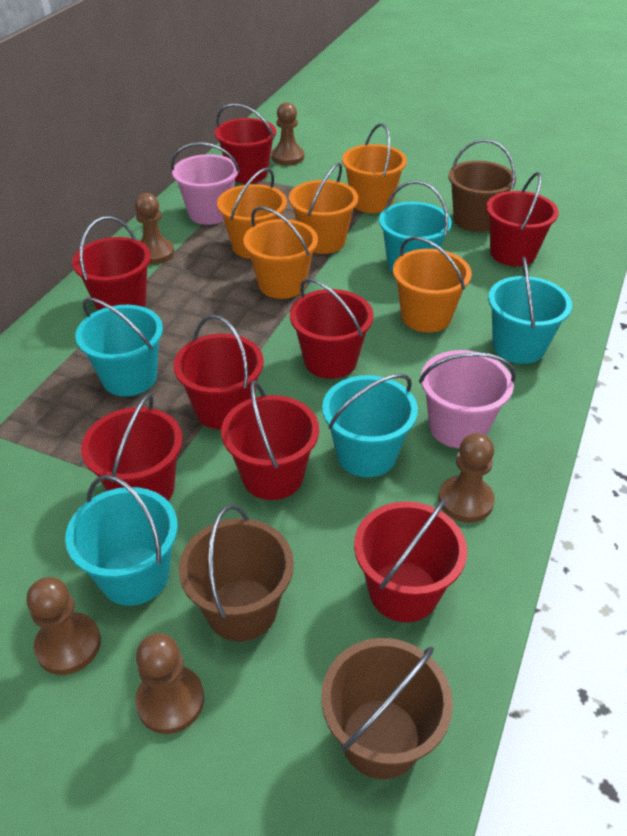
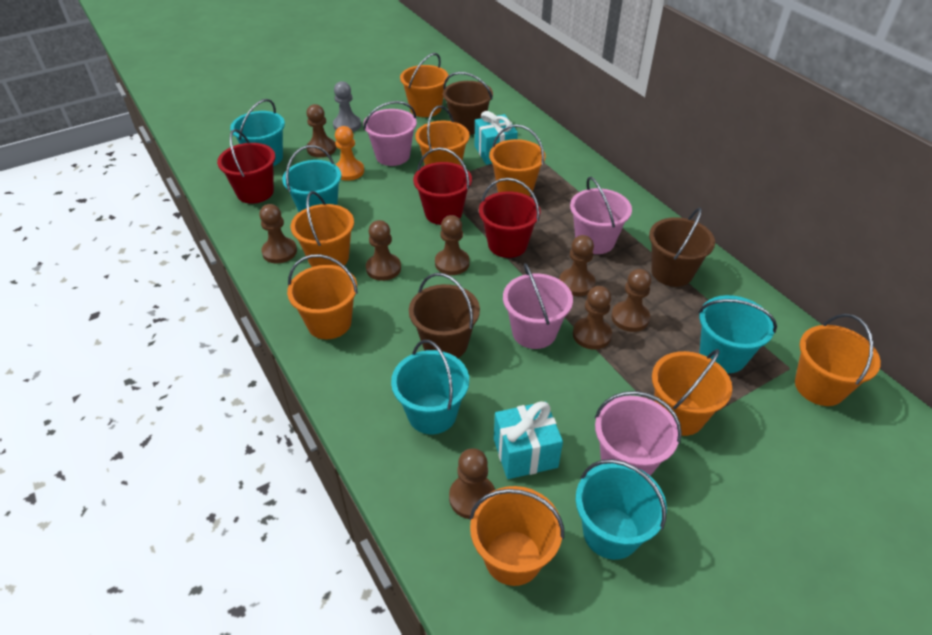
brown pawn: 5 -> 8
grey pawn: 0 -> 1
orange bucket: 5 -> 8
orange pawn: 0 -> 1
pink bucket: 2 -> 4
red bucket: 8 -> 3
turquoise gift: 0 -> 2

